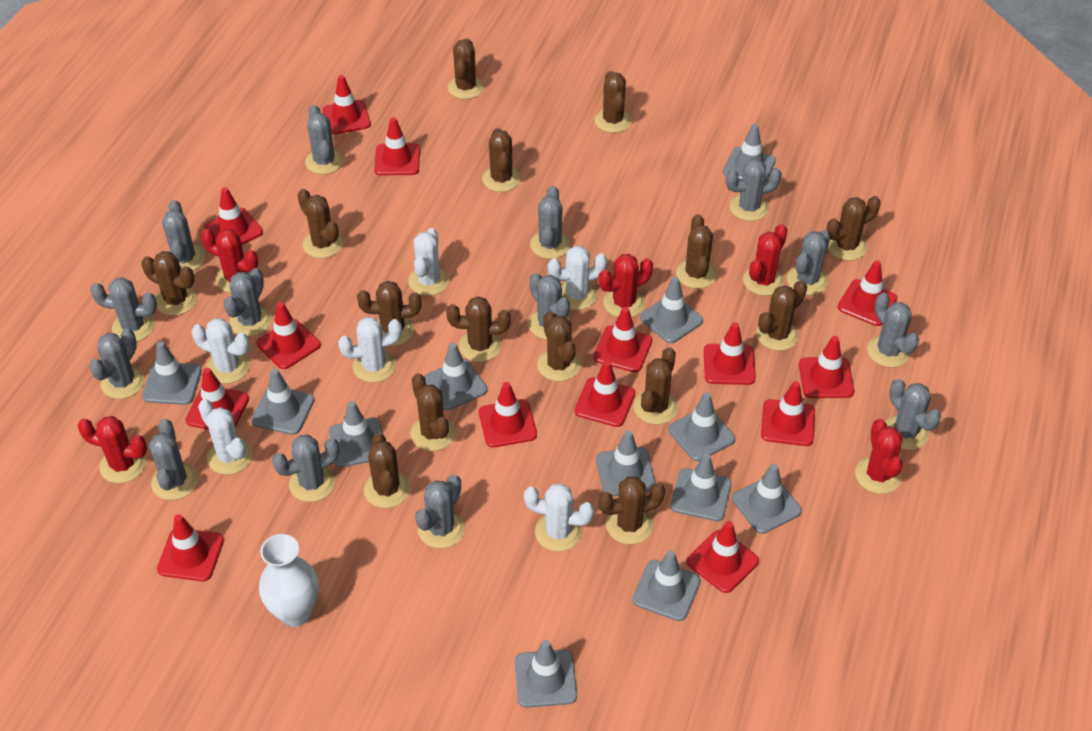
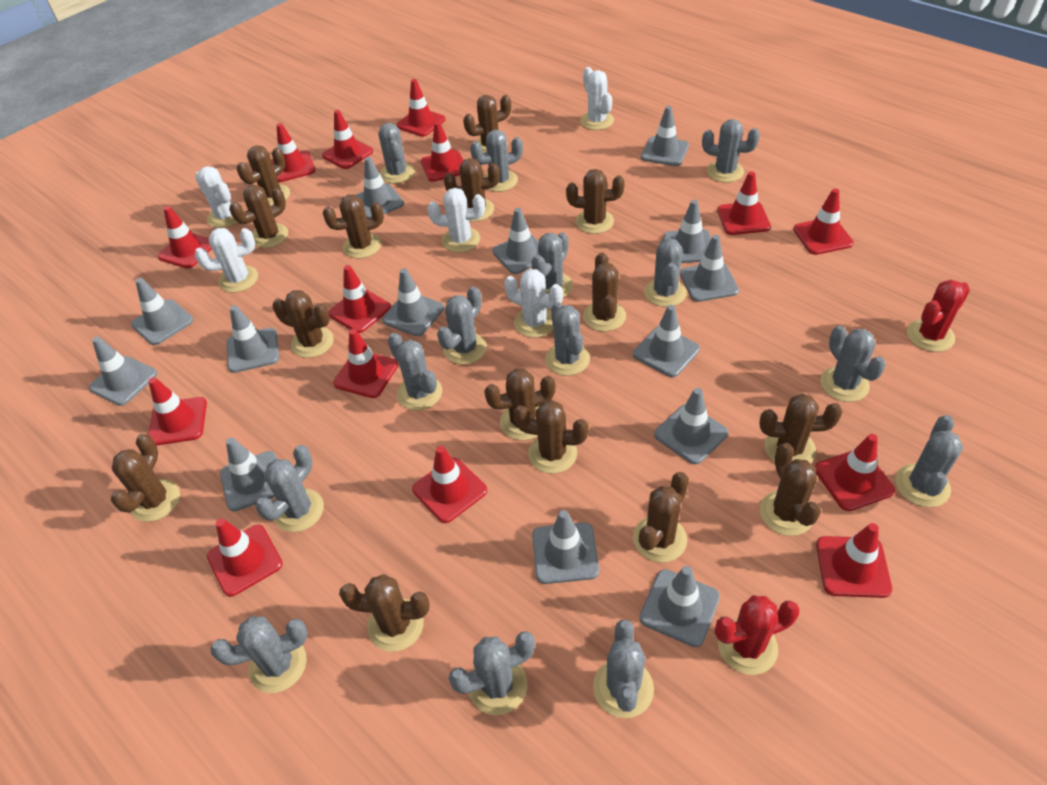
grey traffic cone: 12 -> 14
red cactus: 5 -> 2
white cactus: 6 -> 5
white vase: 1 -> 0

